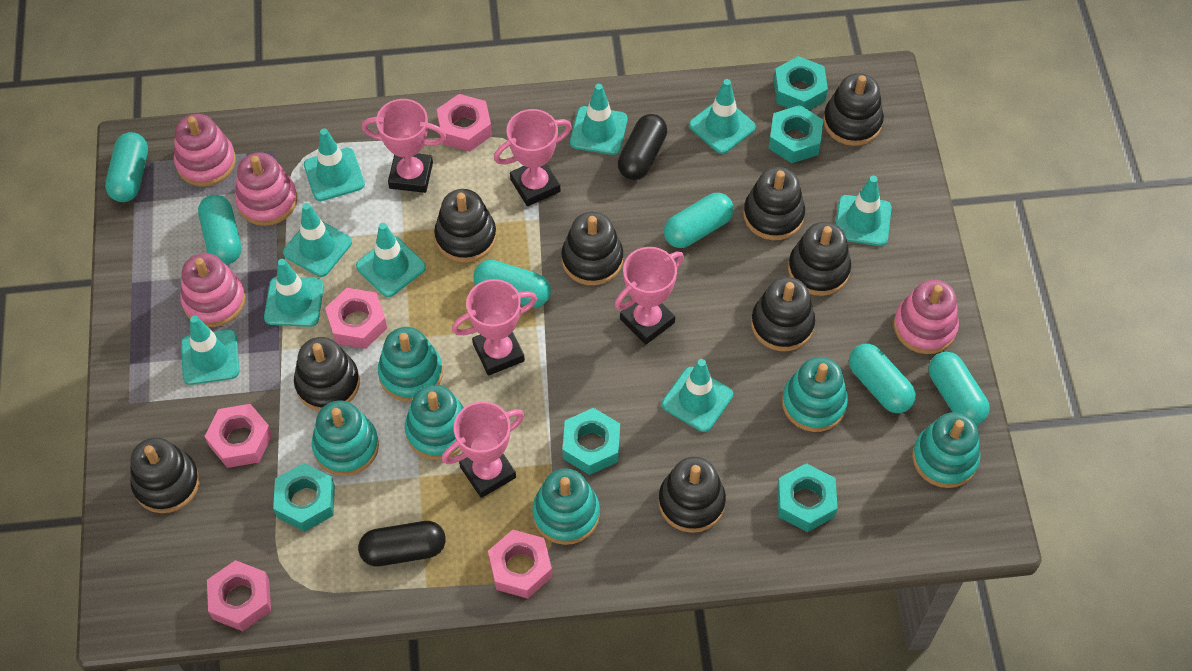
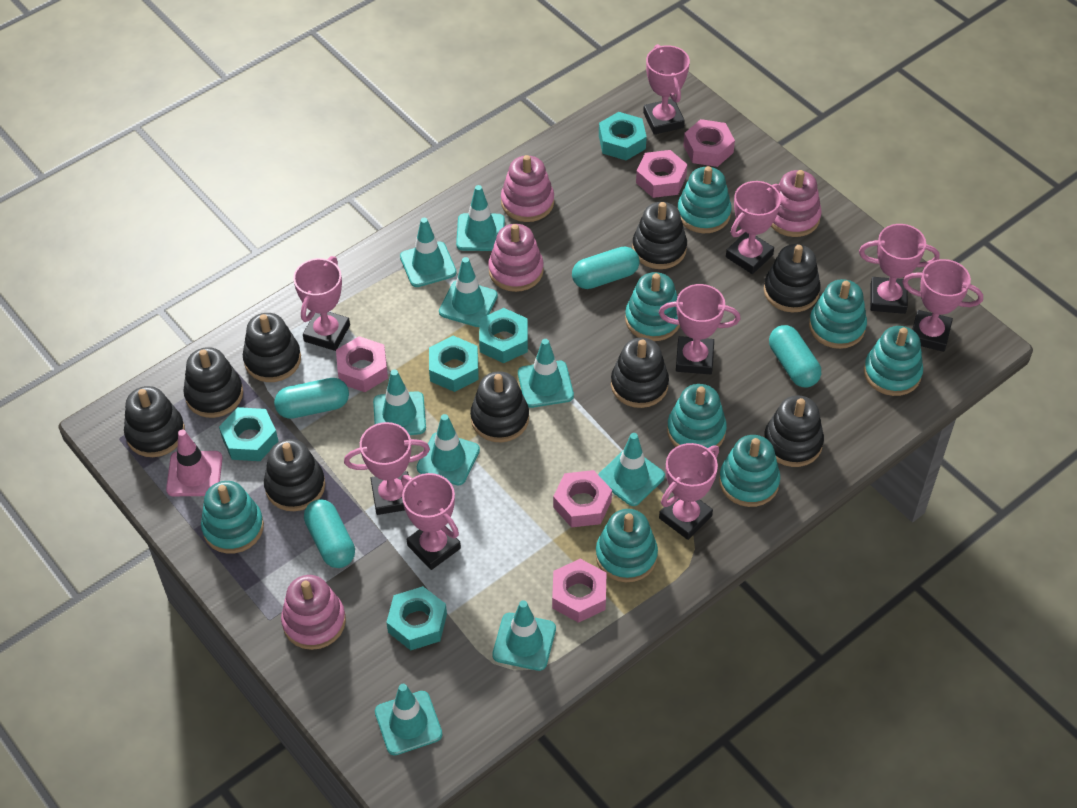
black capsule: 2 -> 0
pink traffic cone: 0 -> 1
pink trophy: 5 -> 9
turquoise capsule: 6 -> 4
turquoise stacking toy: 6 -> 8

